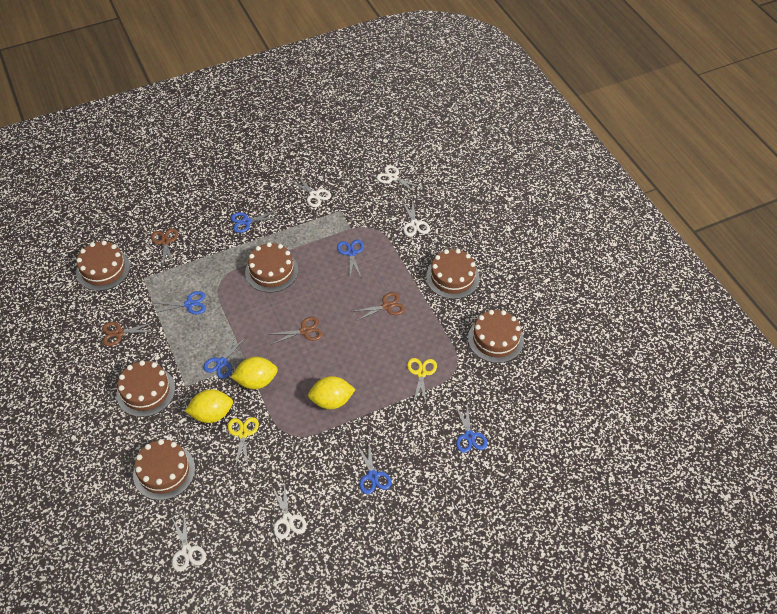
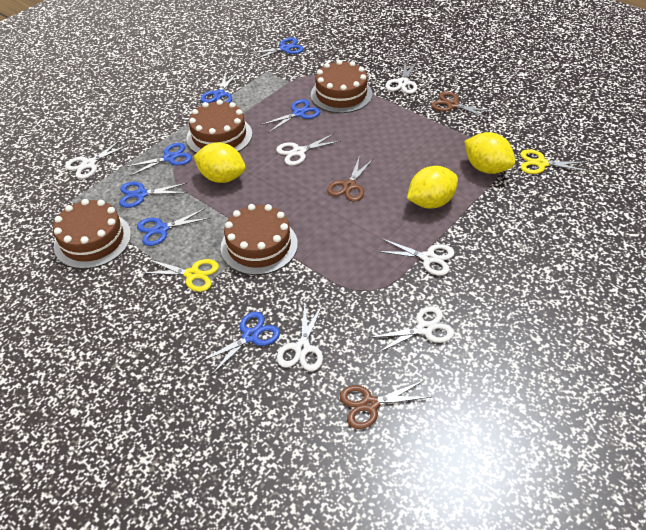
blue scissors: 6 -> 7
brown cake: 6 -> 4
brown scissors: 4 -> 3
white scissors: 5 -> 6

